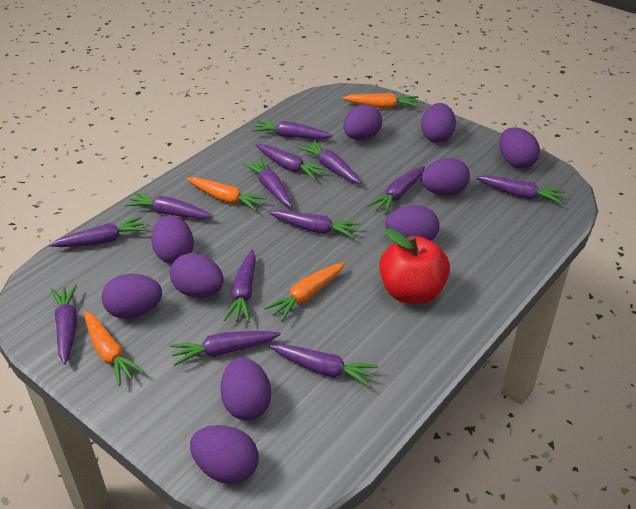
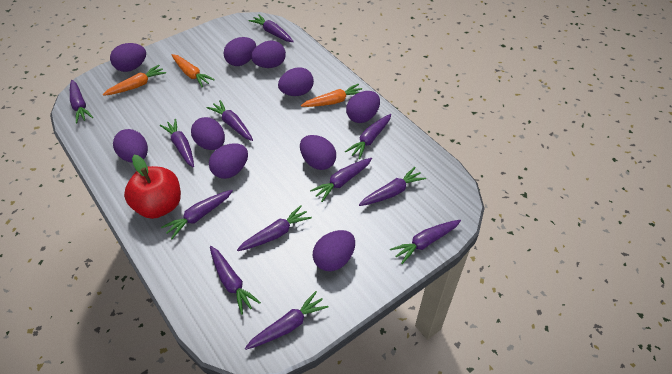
orange carrot: 4 -> 3
purple carrot: 13 -> 12

